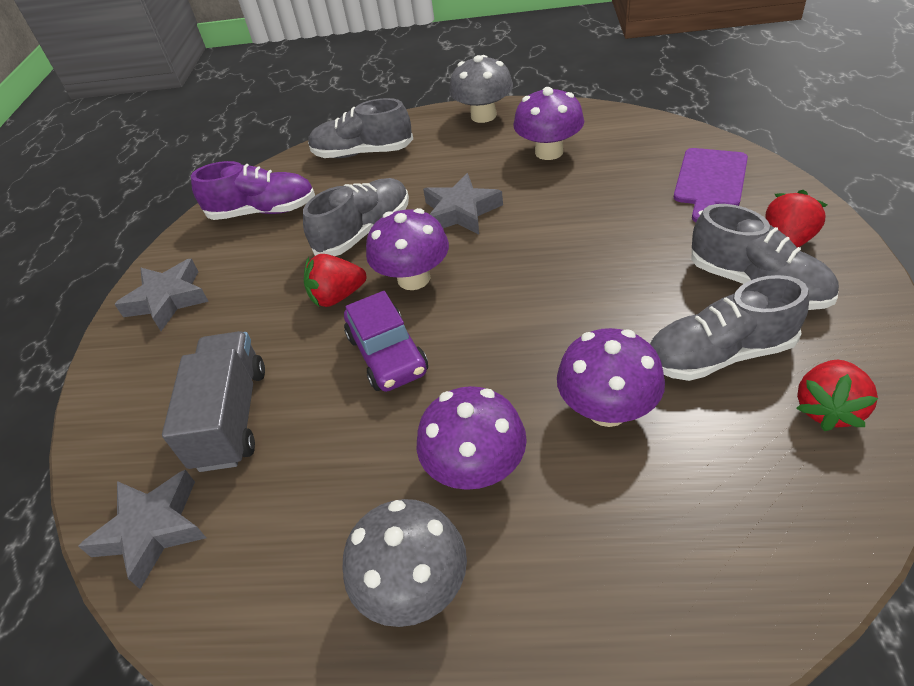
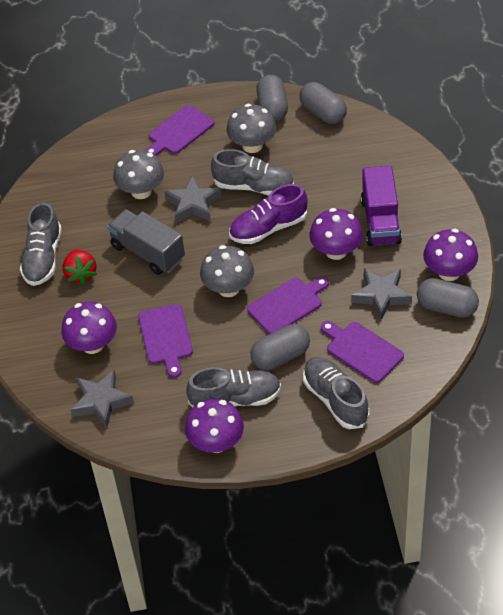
grey capsule: 0 -> 4
grey mushroom: 2 -> 3
purple car: 1 -> 0
purple cutting board: 1 -> 4
purple truck: 0 -> 1
red strawberry: 3 -> 1

